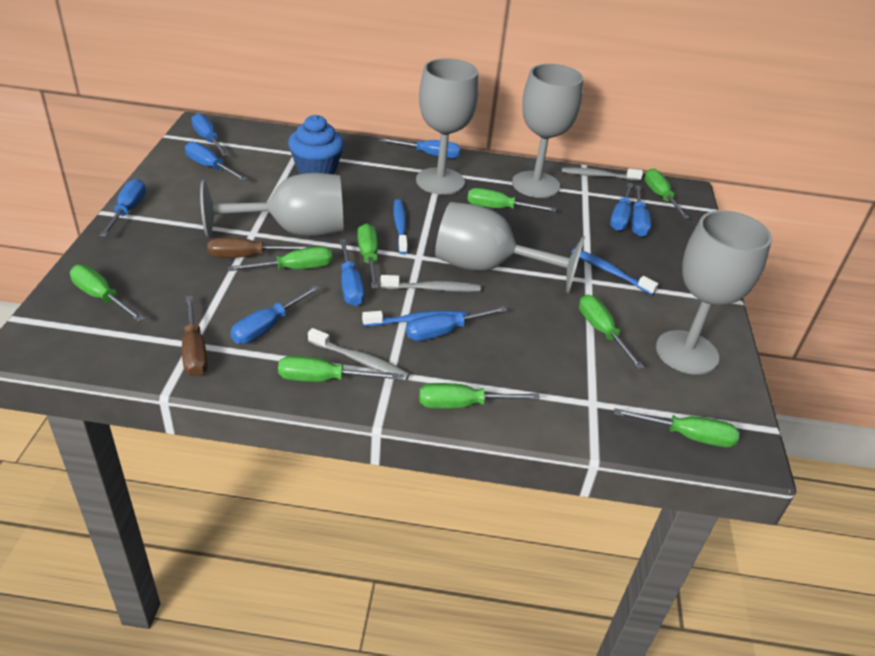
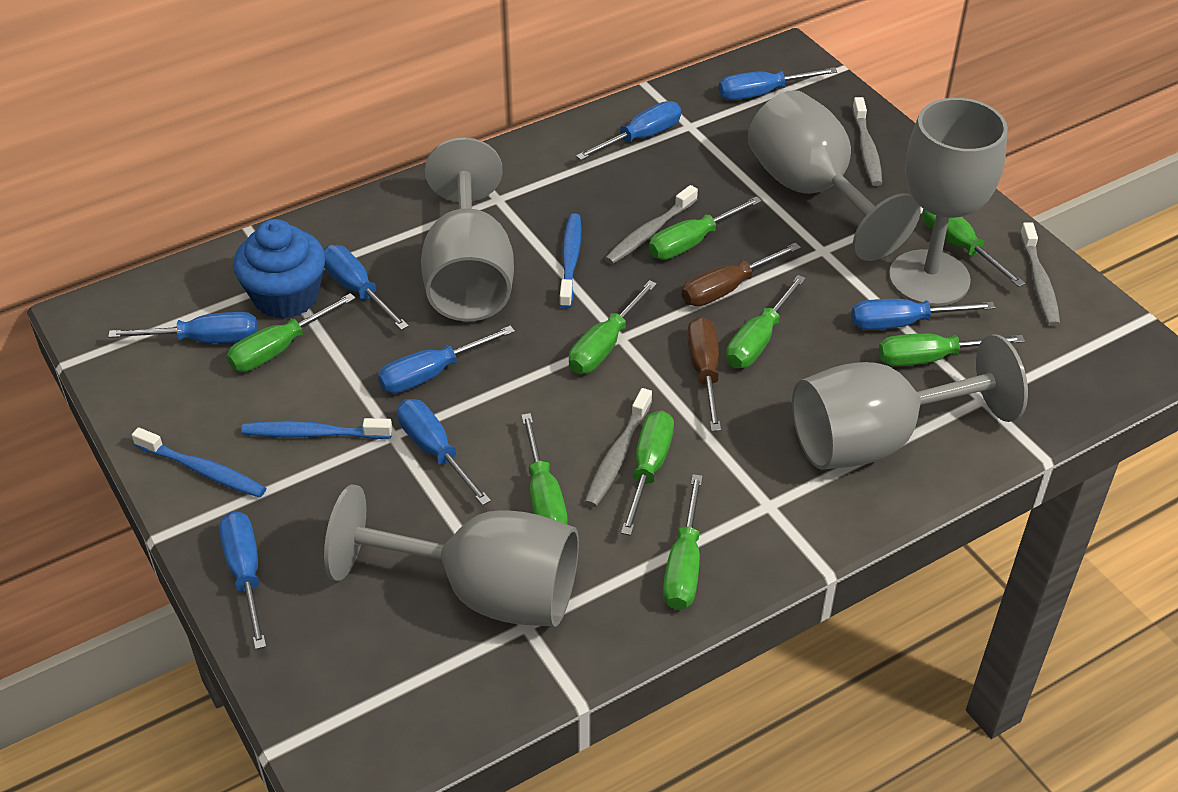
blue screwdriver: 9 -> 8
grey toothbrush: 3 -> 4

